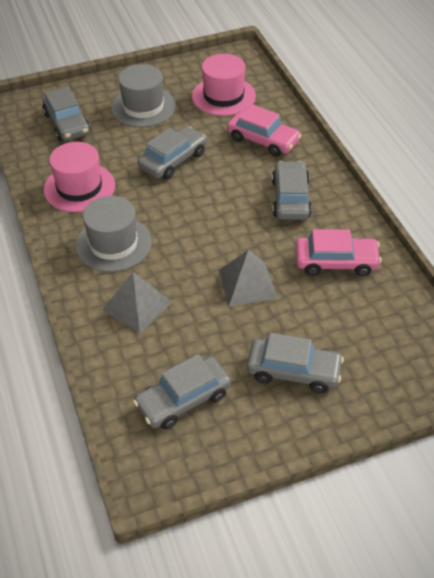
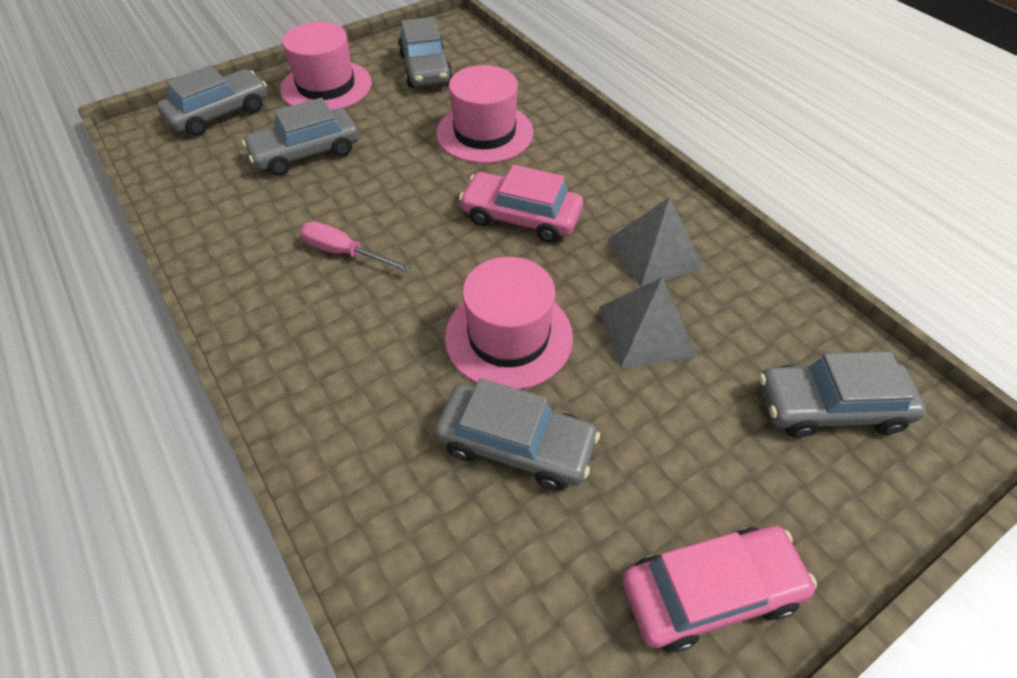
grey hat: 2 -> 0
pink hat: 2 -> 3
pink screwdriver: 0 -> 1

